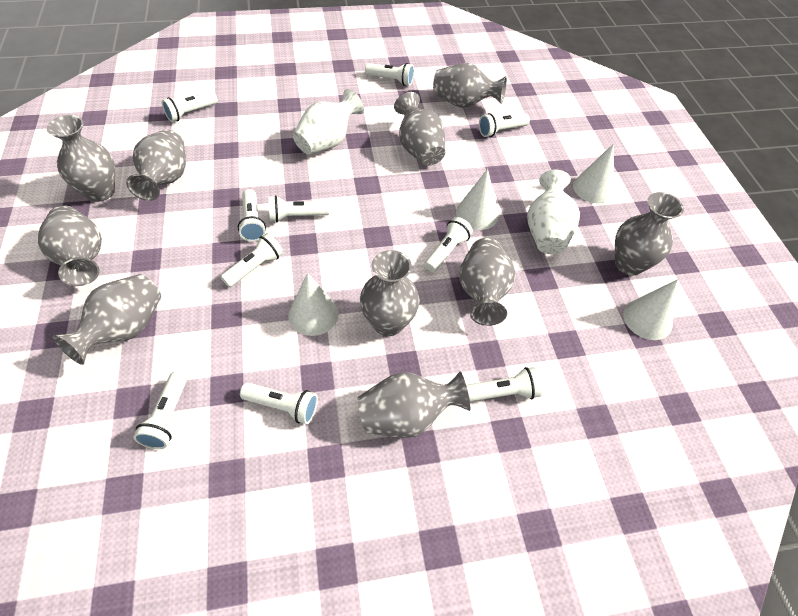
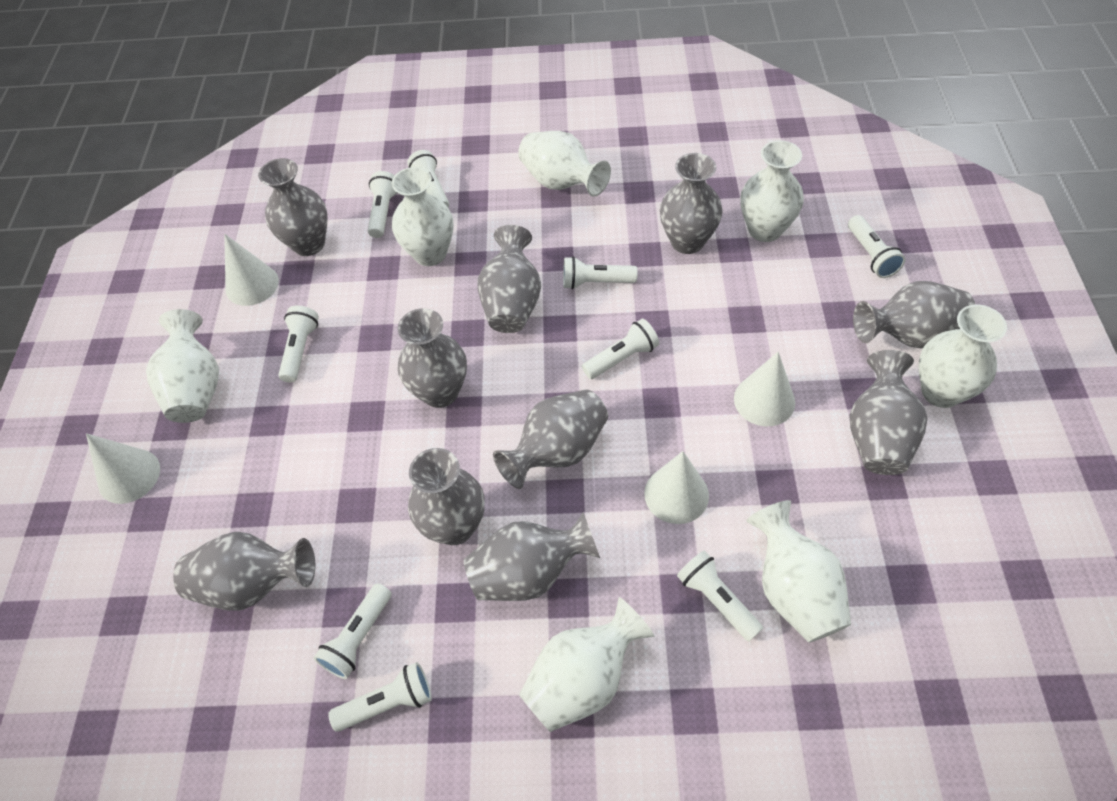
white flashlight: 10 -> 9
white vase: 2 -> 7

